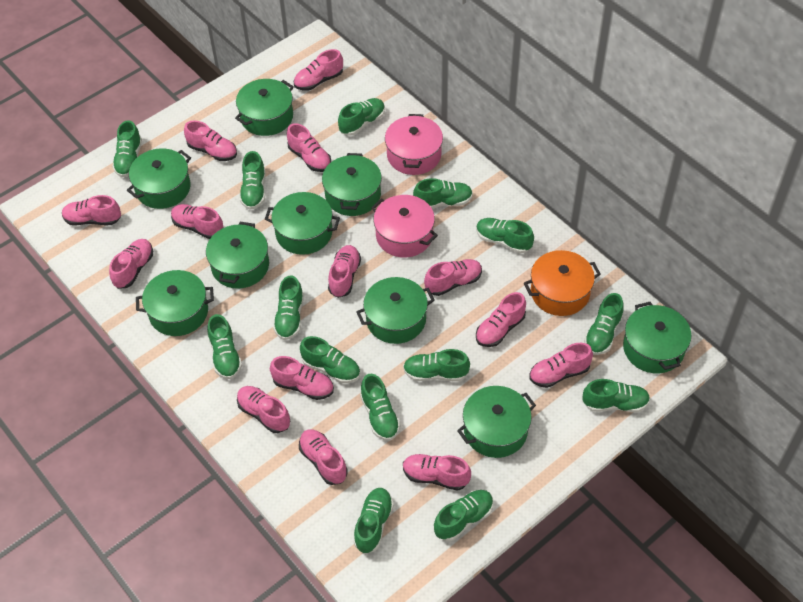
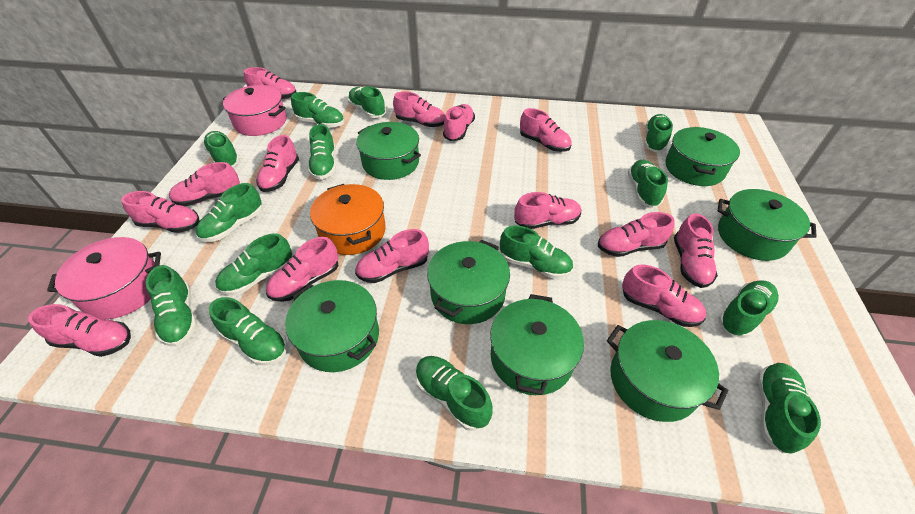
green pot: 9 -> 7

